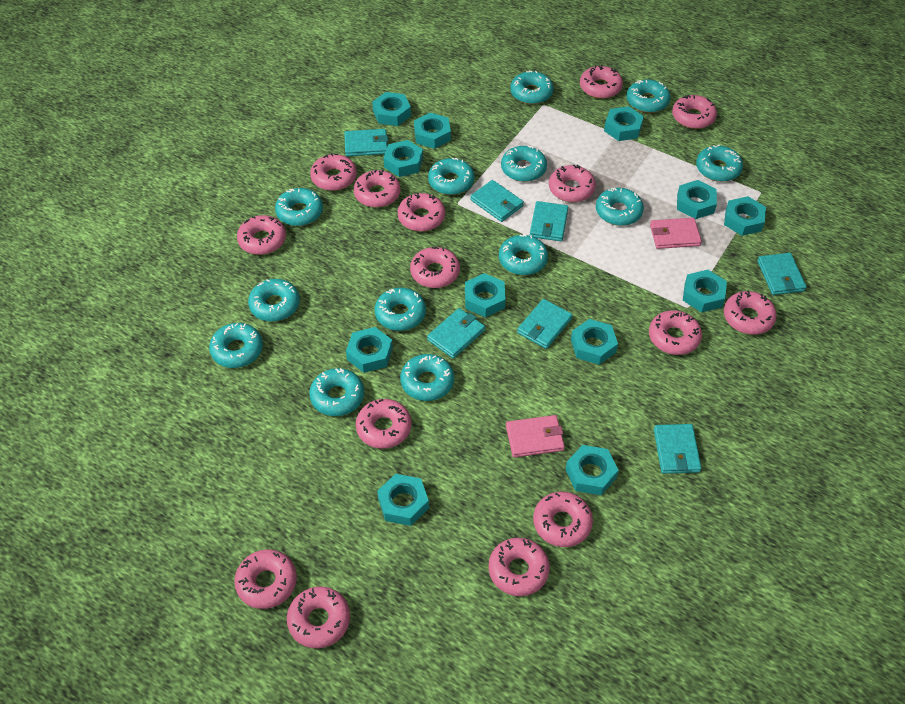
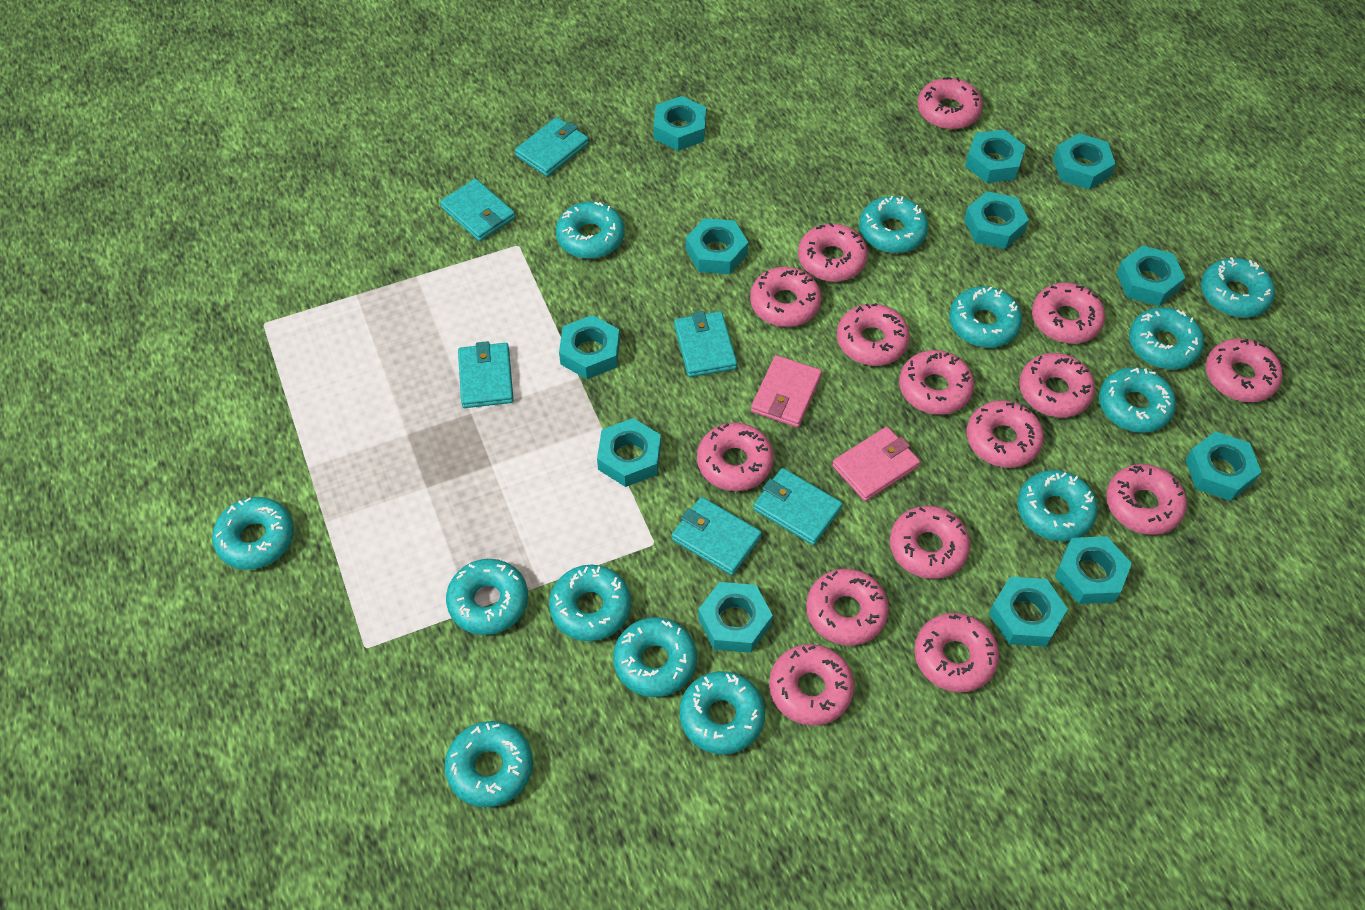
turquoise wallet: 7 -> 6

